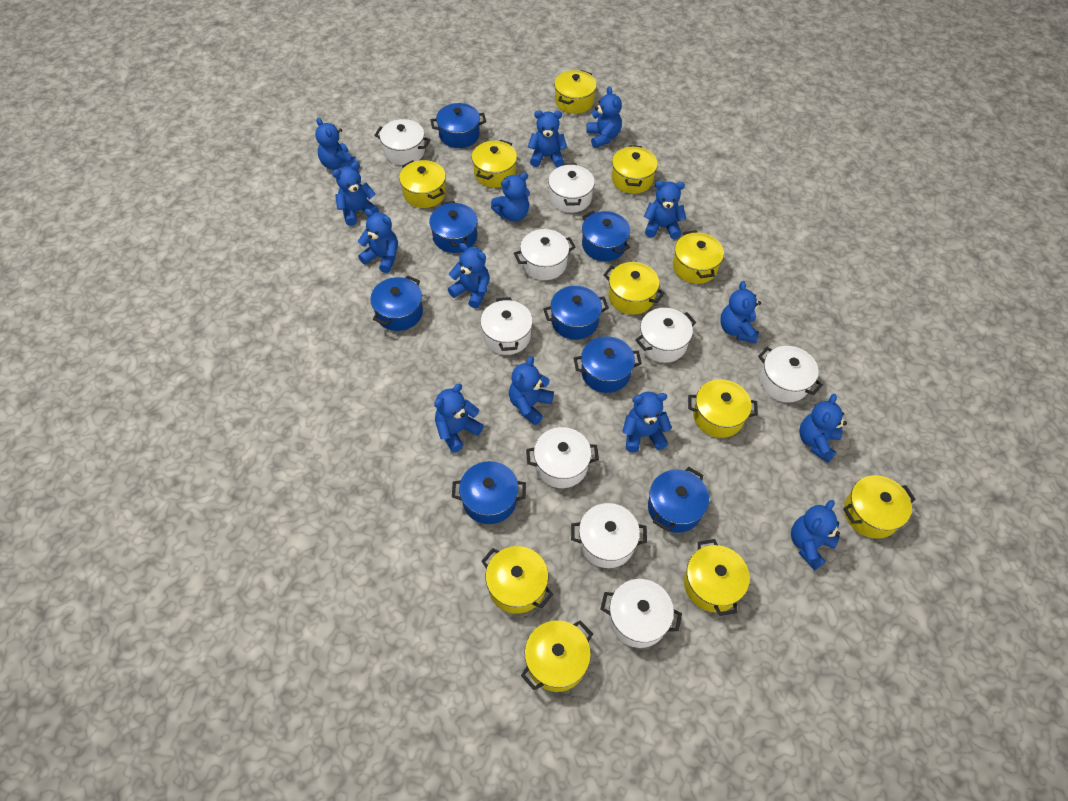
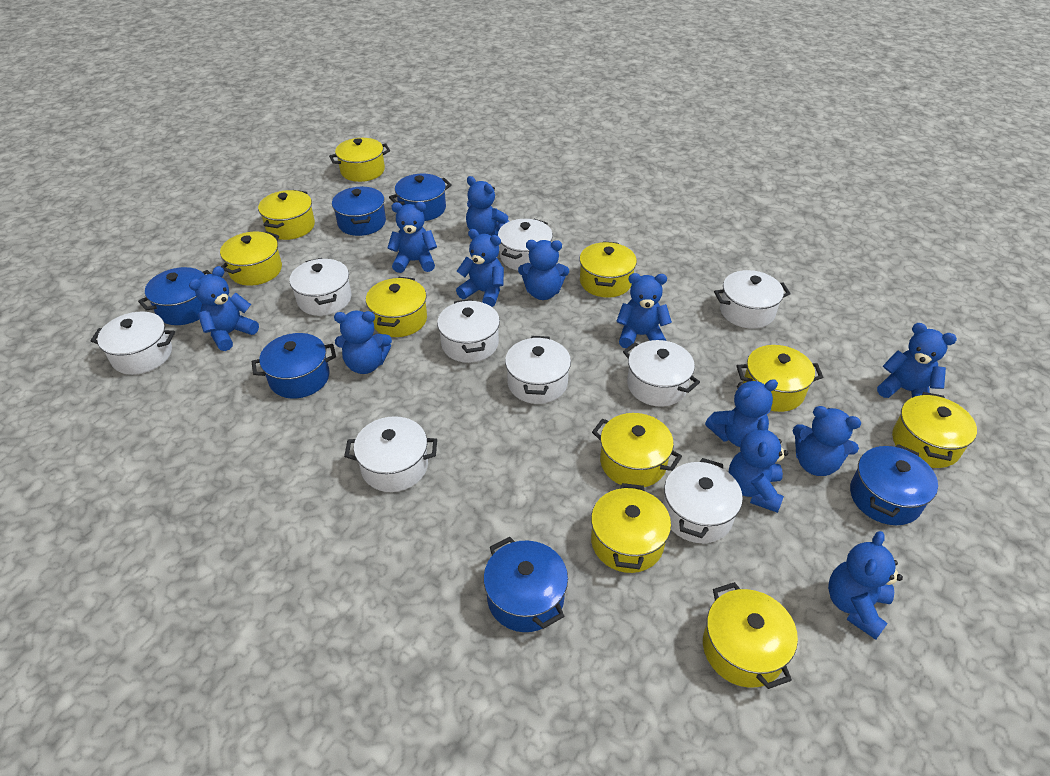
blue pot: 8 -> 6
blue teddy bear: 14 -> 12
yellow pot: 11 -> 10

